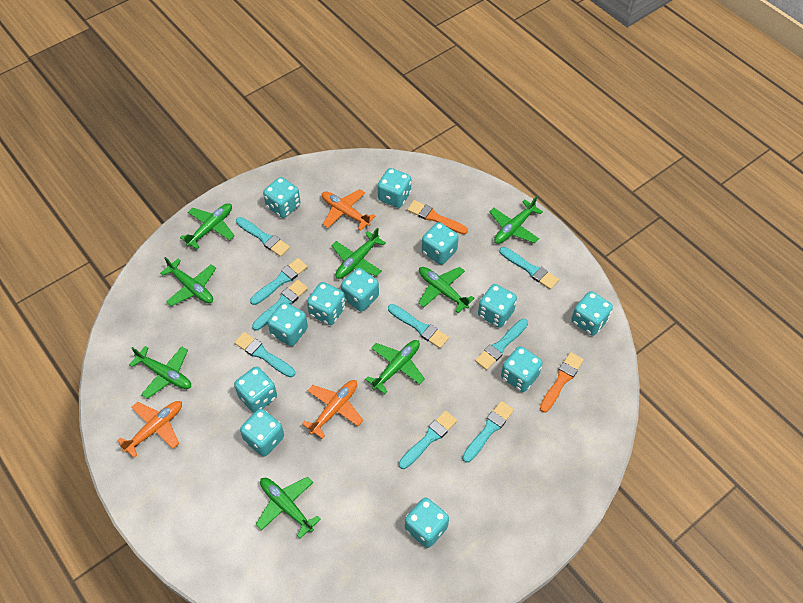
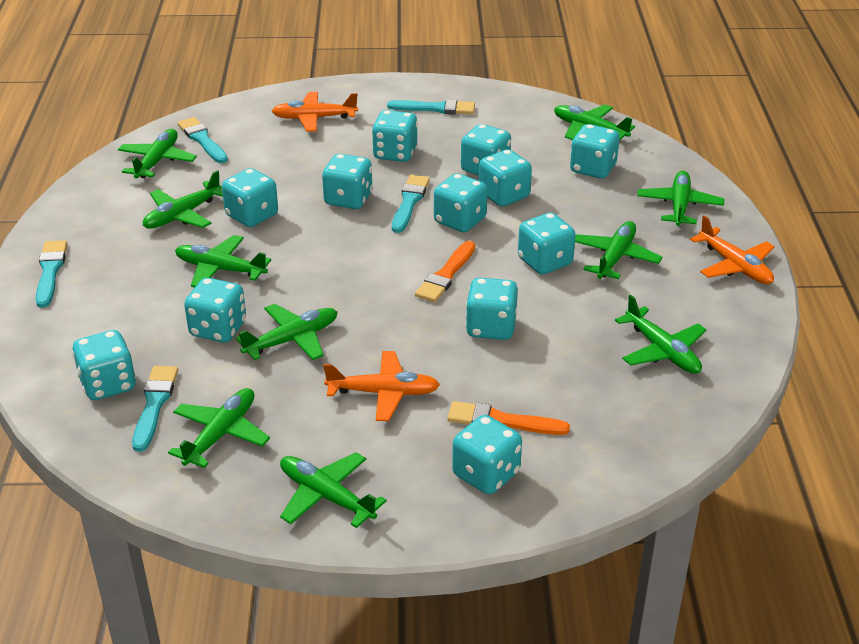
green plane: 8 -> 10
turquoise brush: 9 -> 5

